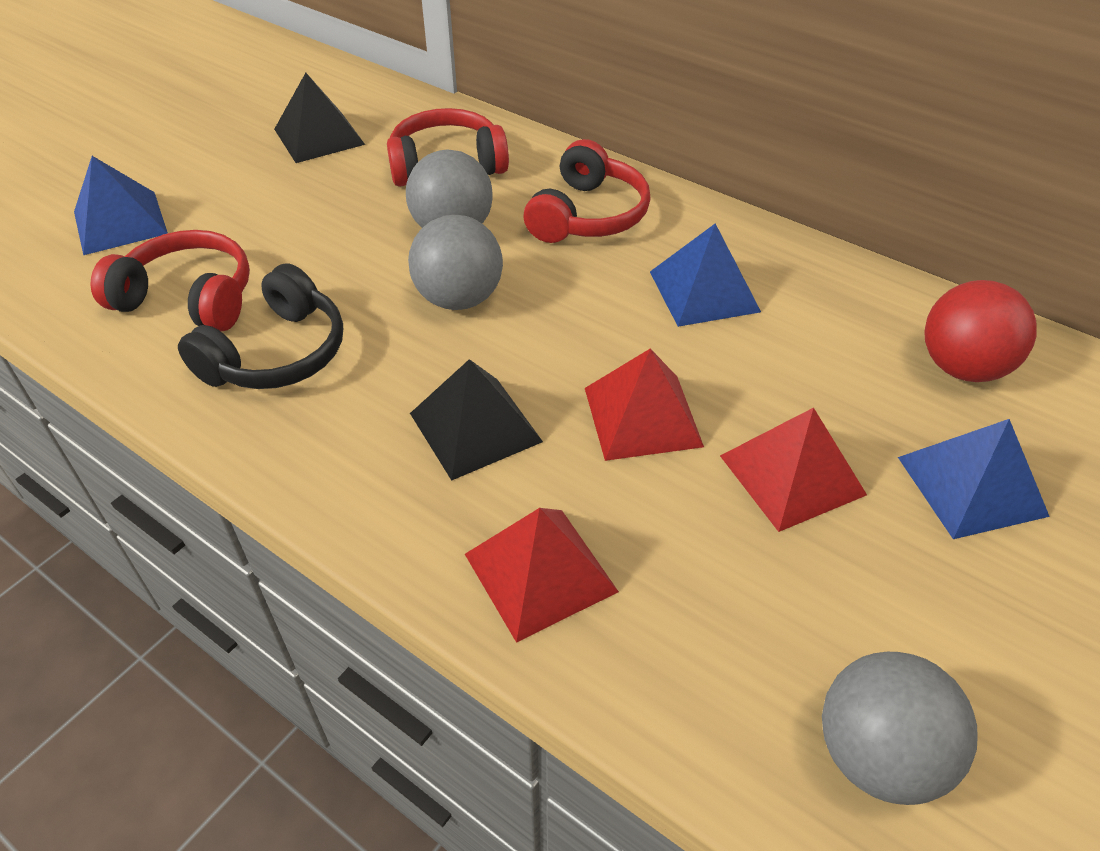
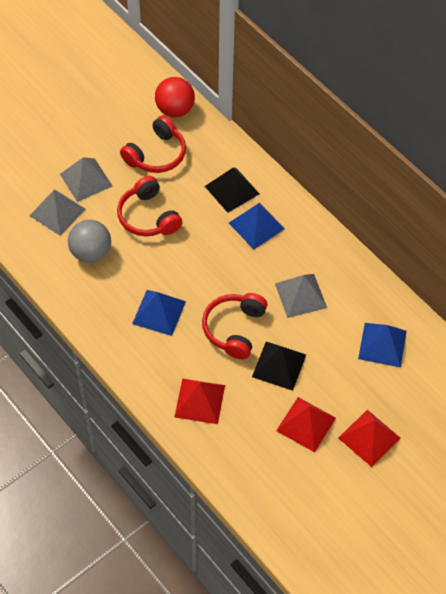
black headphones: 1 -> 0
grey ball: 3 -> 1
grey pyramid: 0 -> 3

